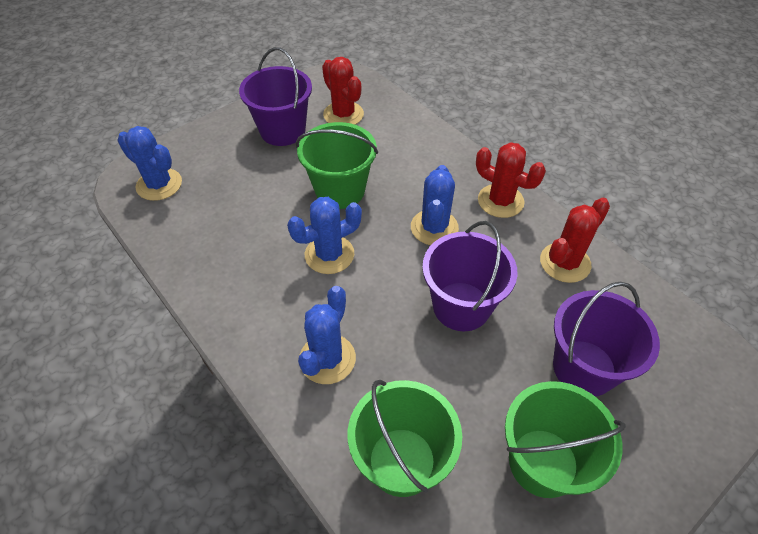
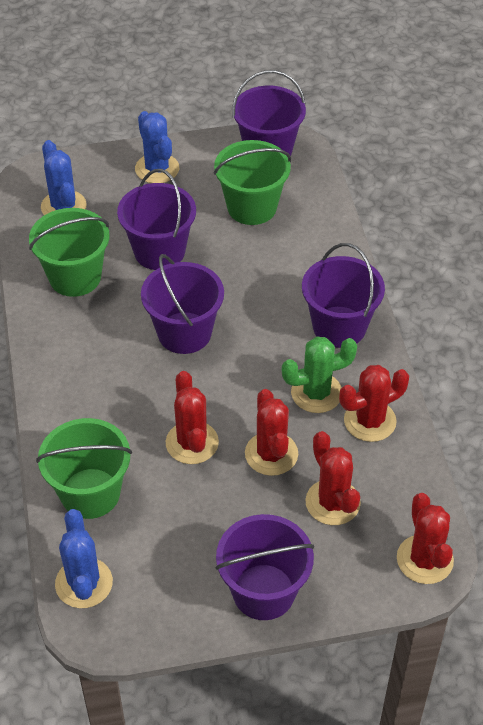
blue cactus: 4 -> 3
green cactus: 0 -> 1
purple bucket: 3 -> 5
red cactus: 3 -> 5

